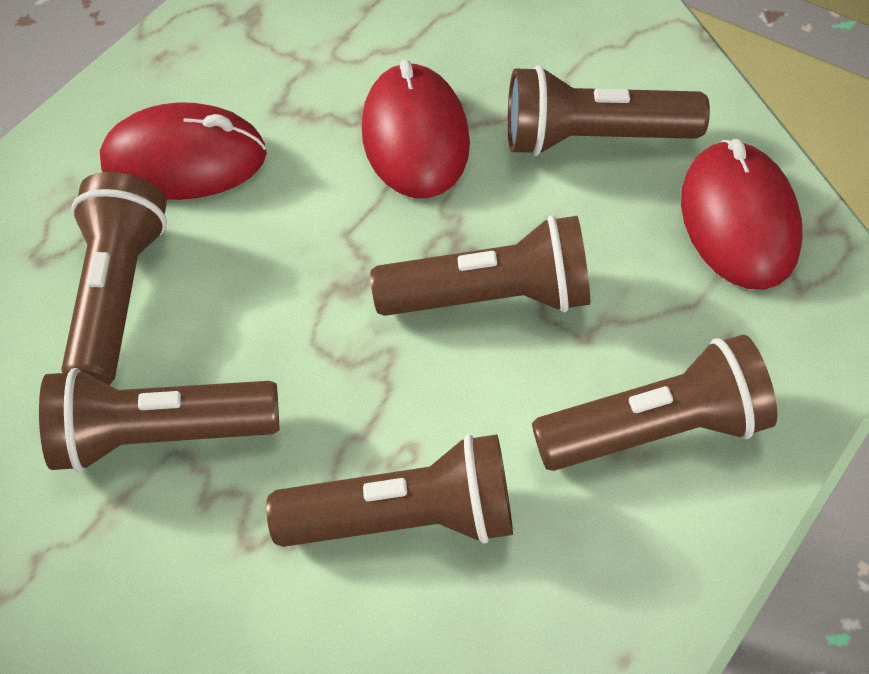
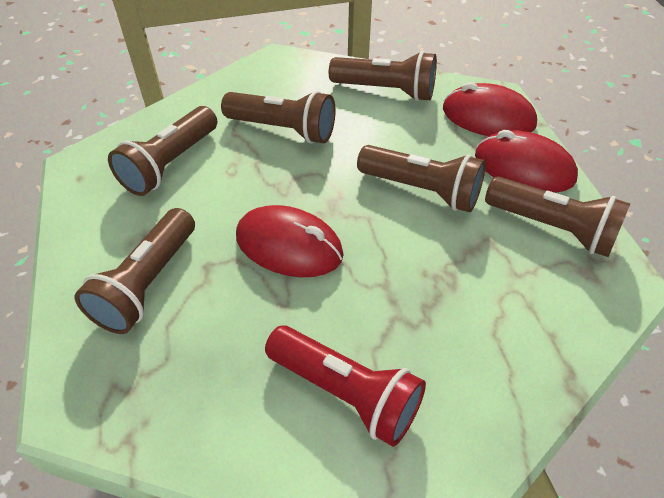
red flashlight: 0 -> 1

